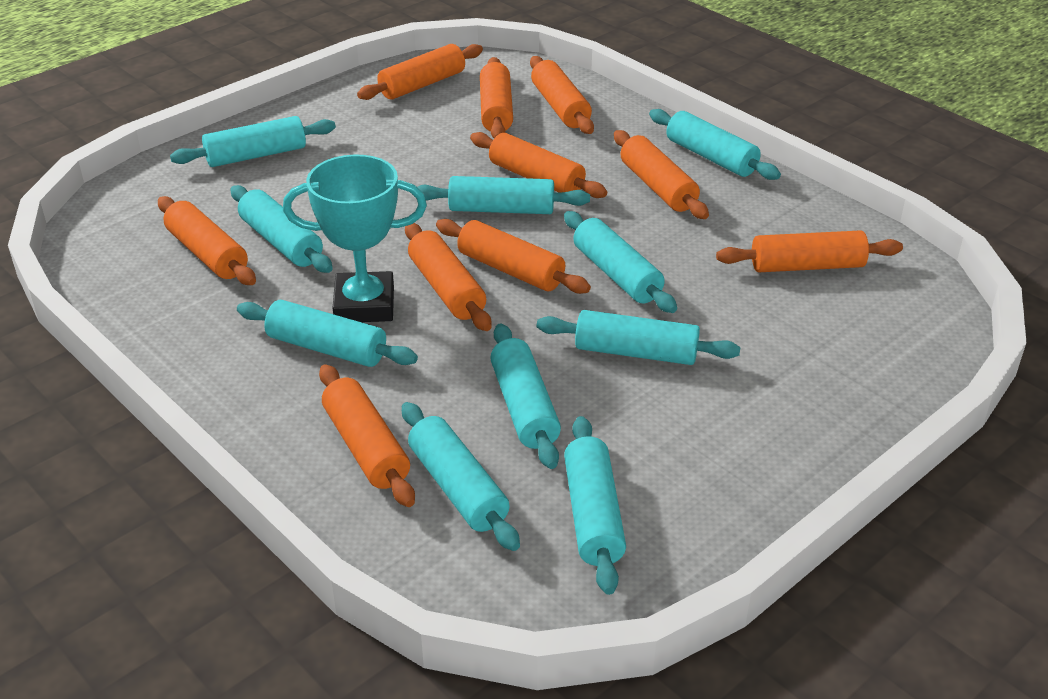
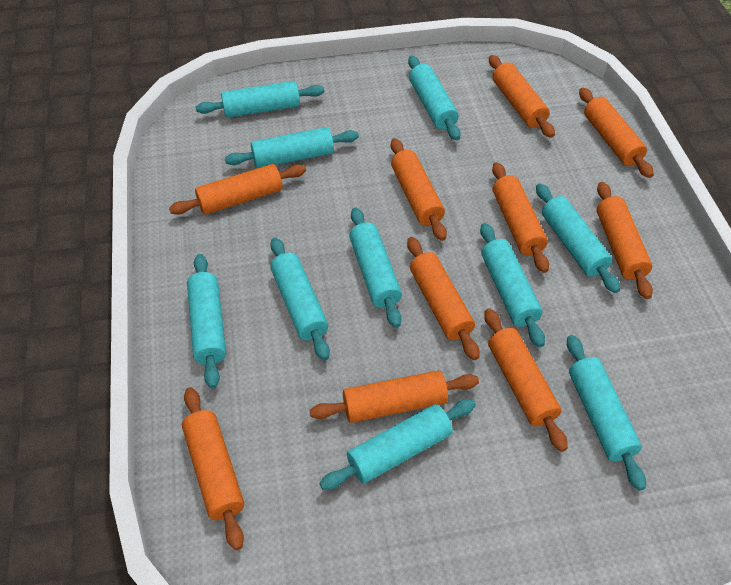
turquoise trophy: 1 -> 0

